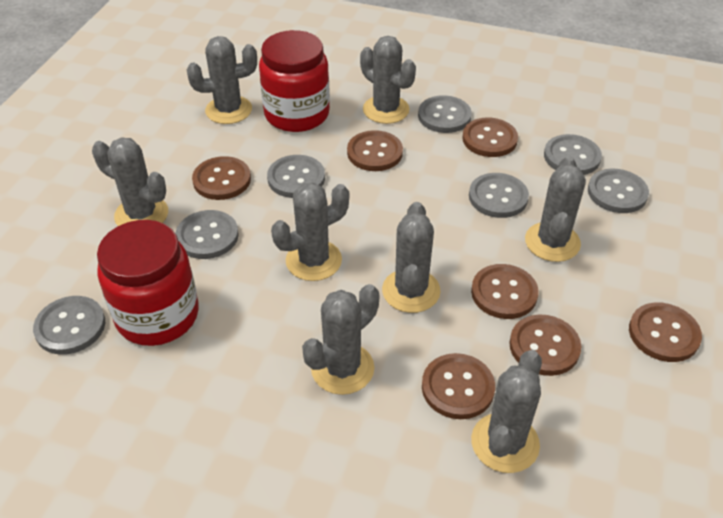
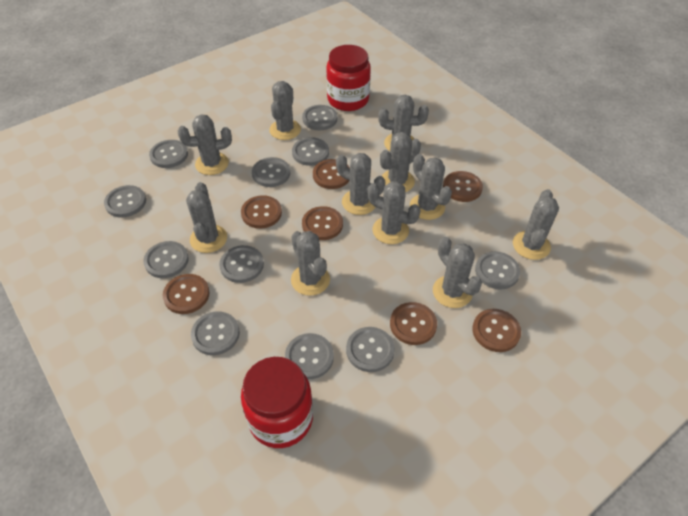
grey button: 7 -> 11
grey cactus: 8 -> 11

